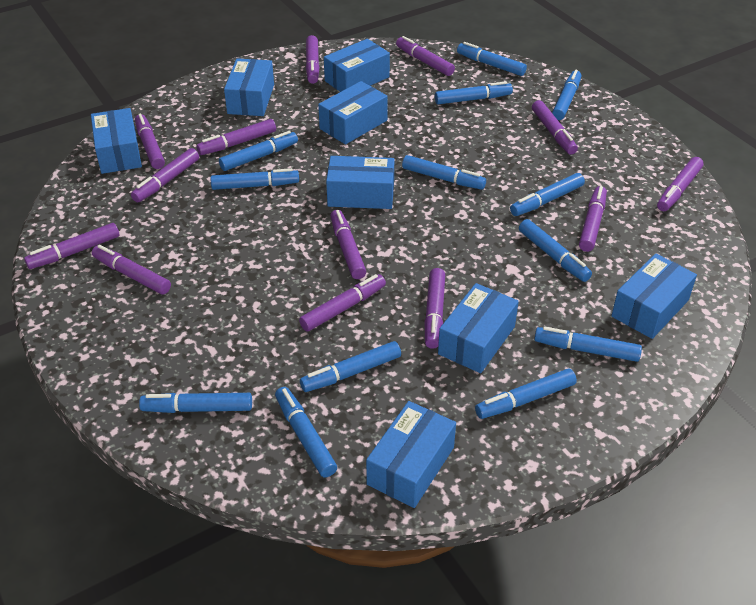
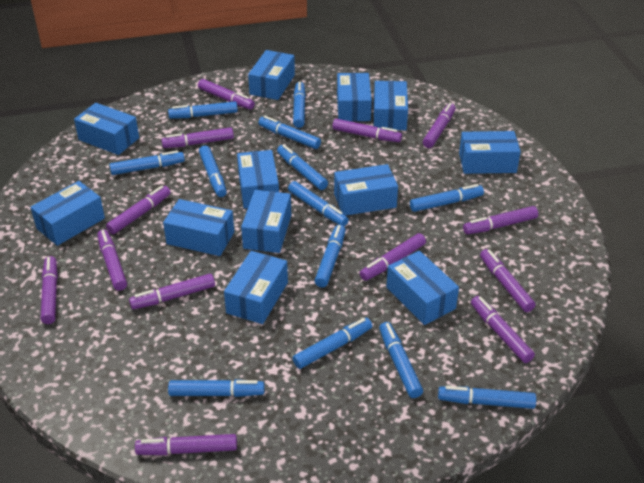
blue box: 8 -> 12

